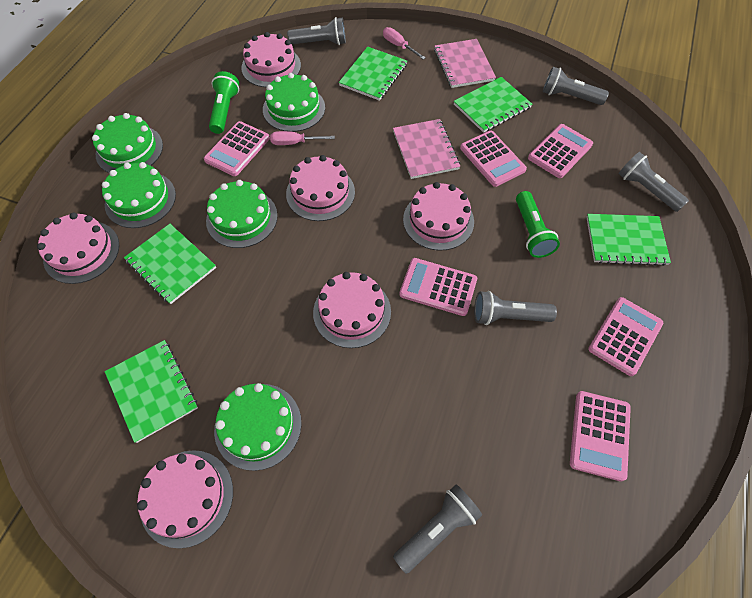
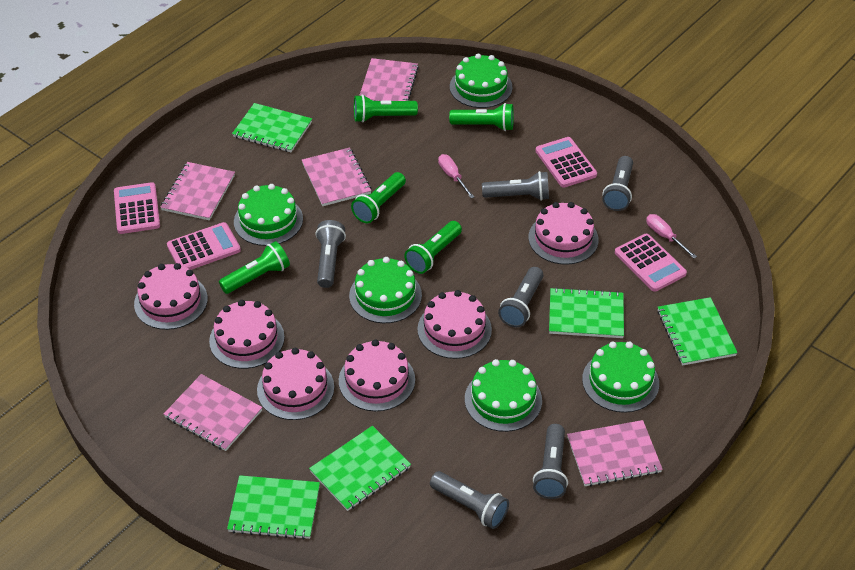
green flashlight: 2 -> 5
grey flashlight: 5 -> 6
pink calculator: 6 -> 4
pink notebook: 2 -> 5

